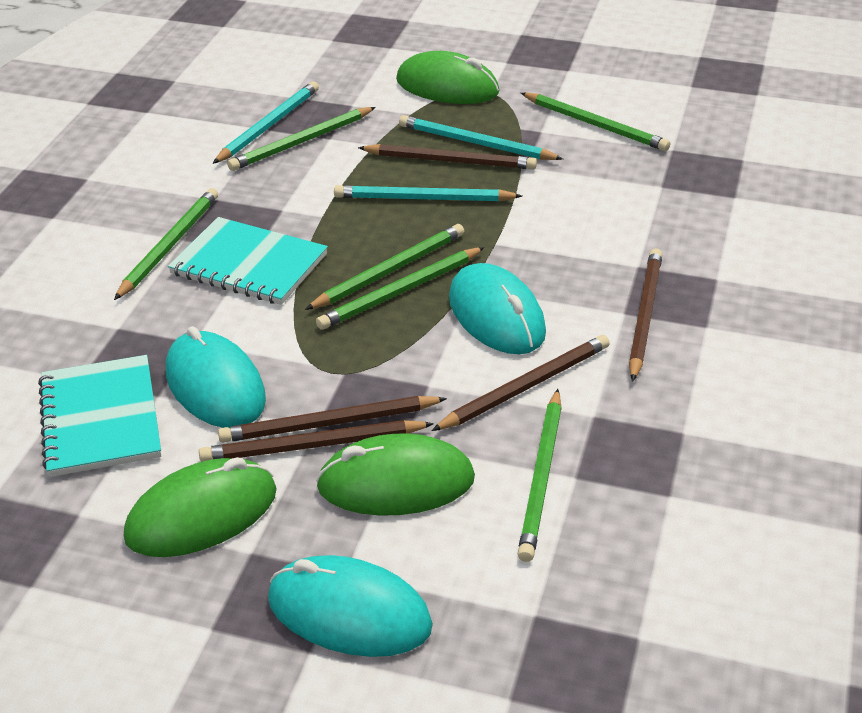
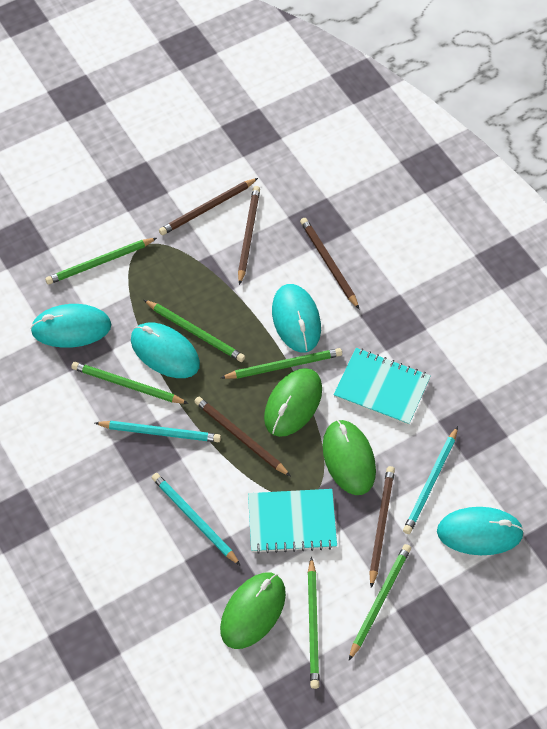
turquoise mouse: 3 -> 4

